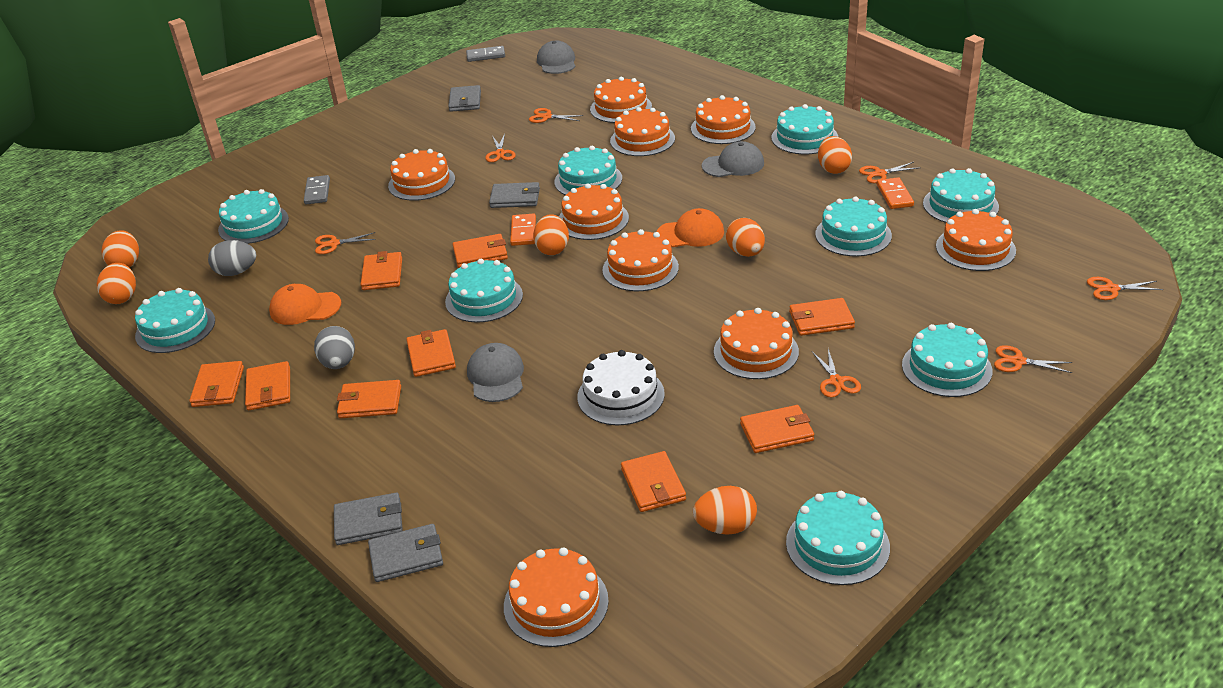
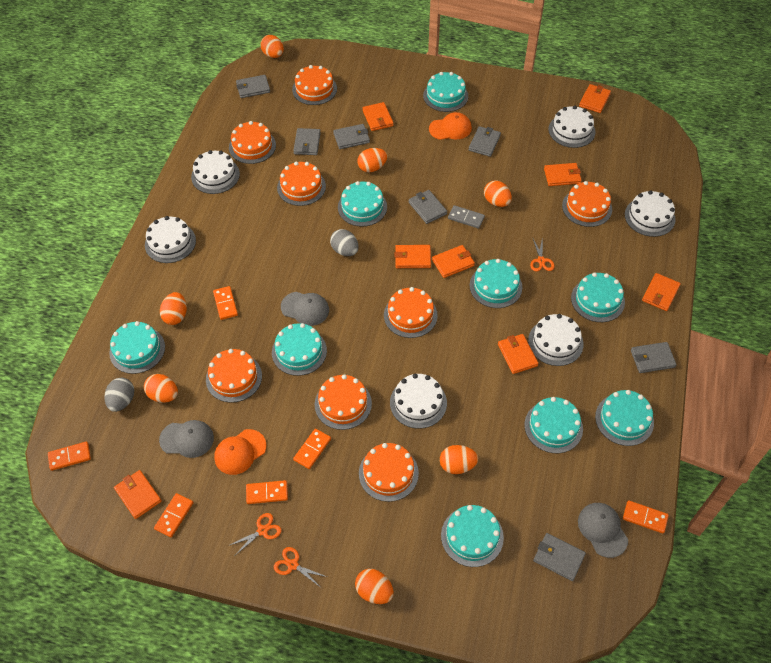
grey domino: 2 -> 1
grey wallet: 4 -> 7
orange cake: 9 -> 8
orange domino: 2 -> 6
orange egg: 6 -> 7
orange scissors: 7 -> 3
orange wallet: 9 -> 8
white cake: 1 -> 6

